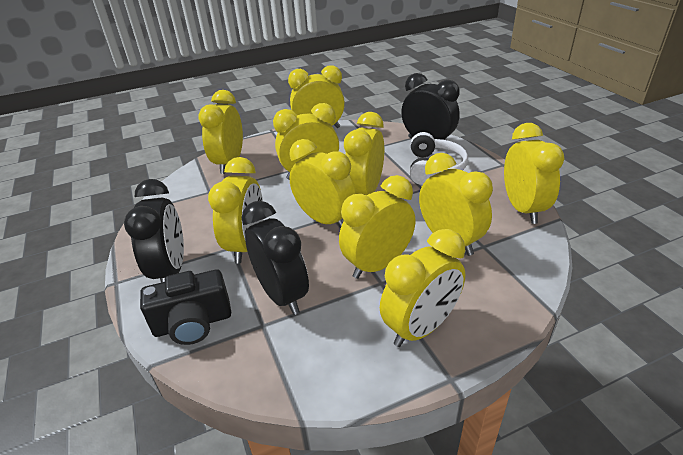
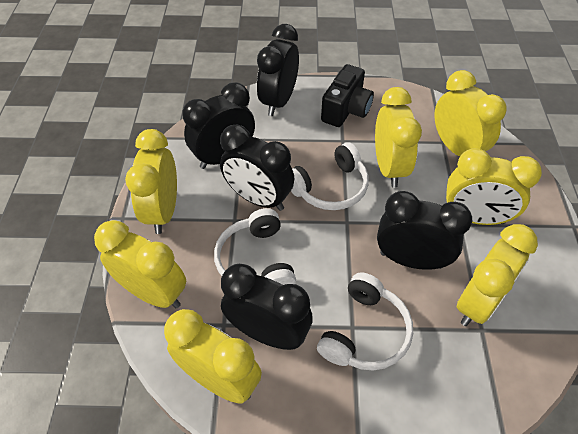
black clock: 3 -> 5
white headphones: 1 -> 3
yellow clock: 10 -> 7

